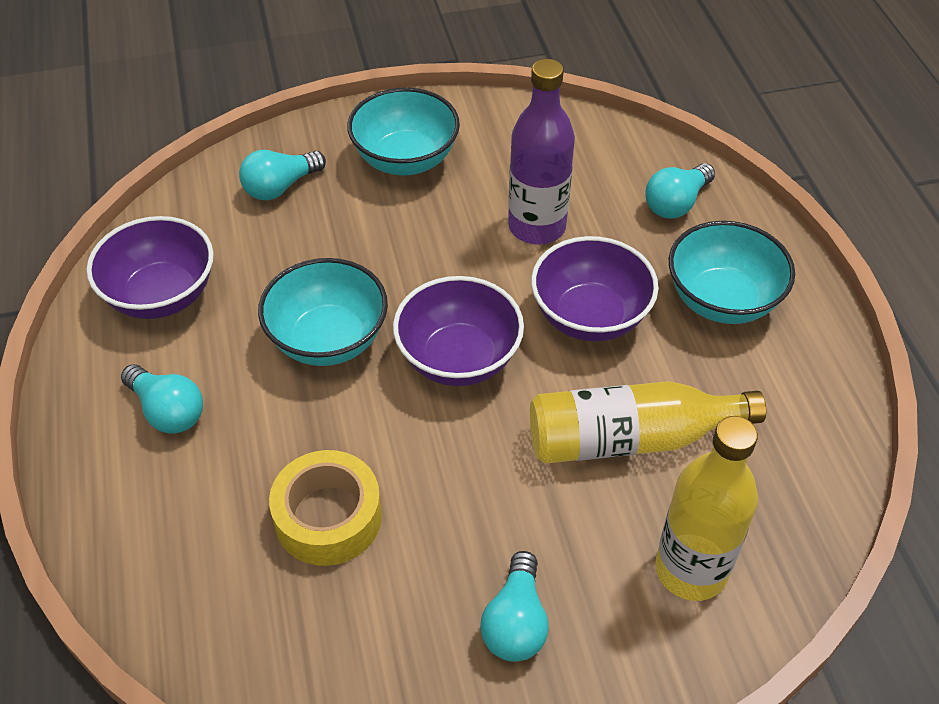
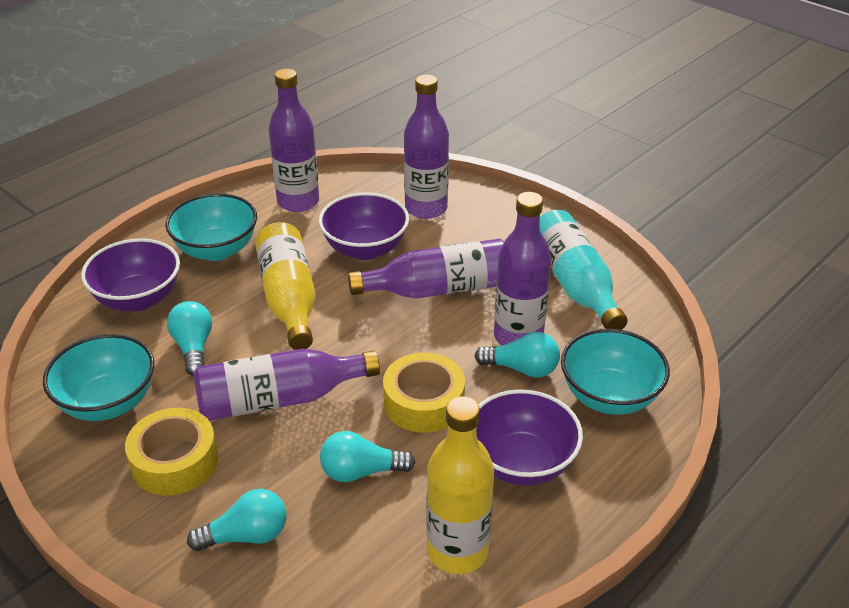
purple bottle: 1 -> 5
turquoise bottle: 0 -> 1
yellow tape: 1 -> 2

